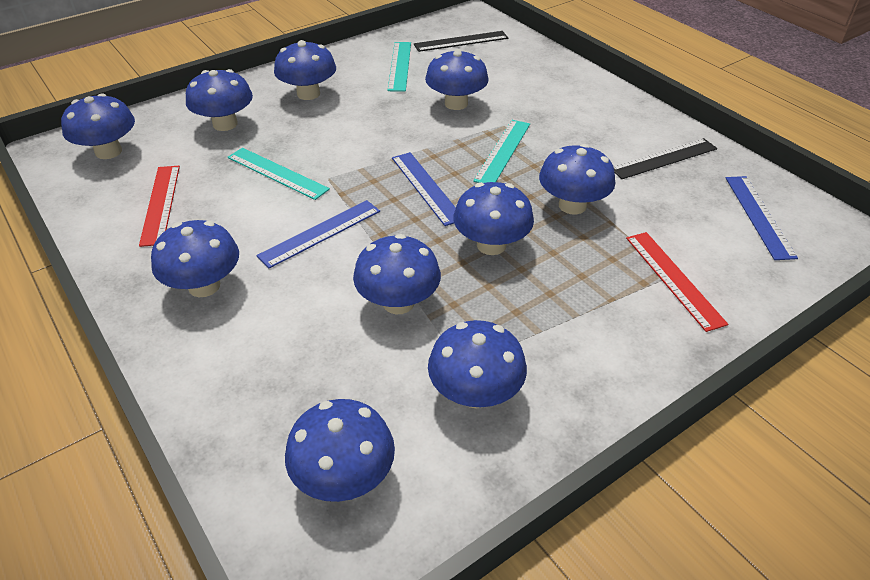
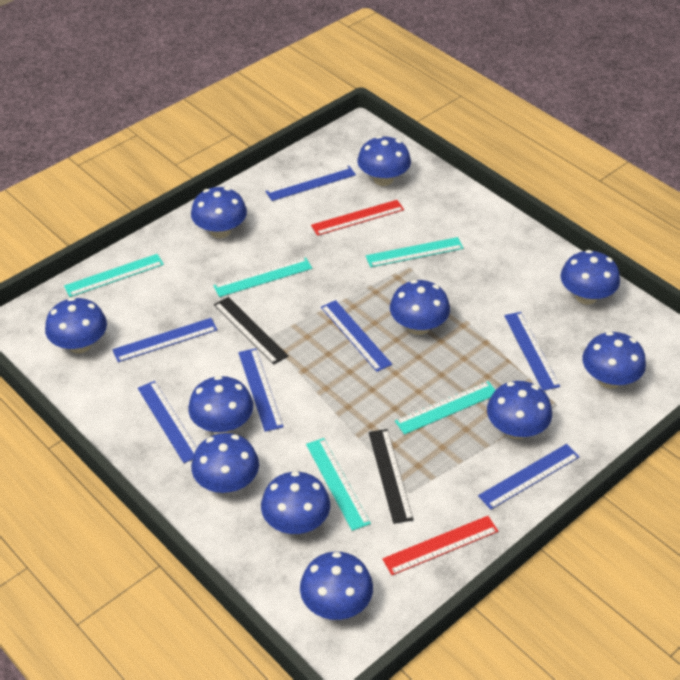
blue mushroom: 10 -> 11
blue ruler: 3 -> 7
turquoise ruler: 3 -> 5

